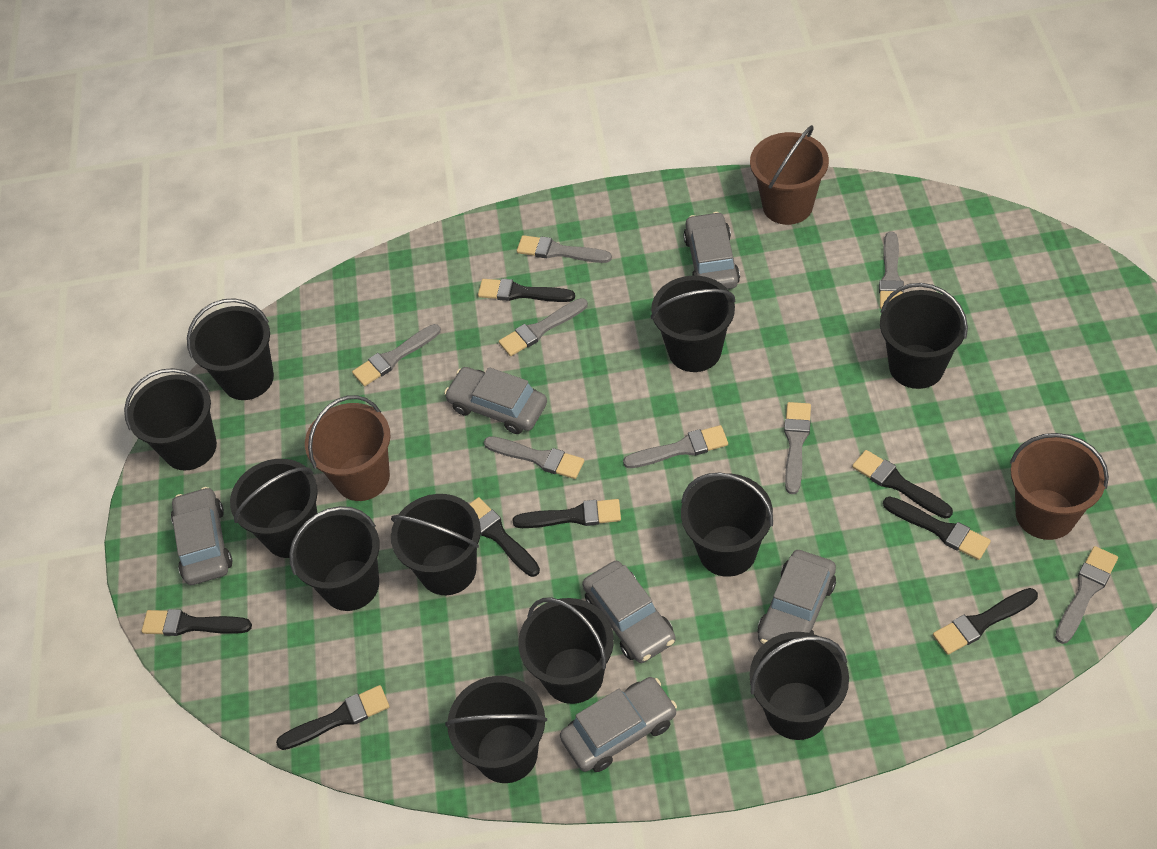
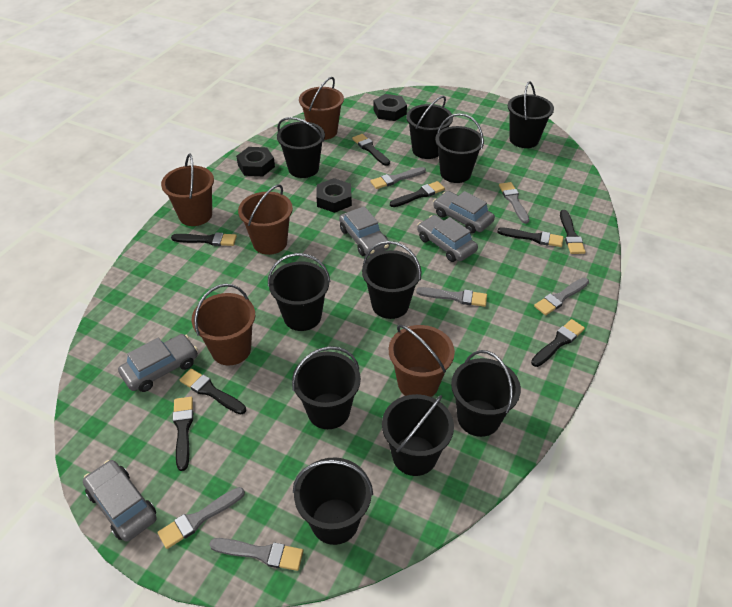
black bucket: 11 -> 10
black nut: 0 -> 3
brown bucket: 3 -> 5
grey brush: 8 -> 6
grey car: 6 -> 5

